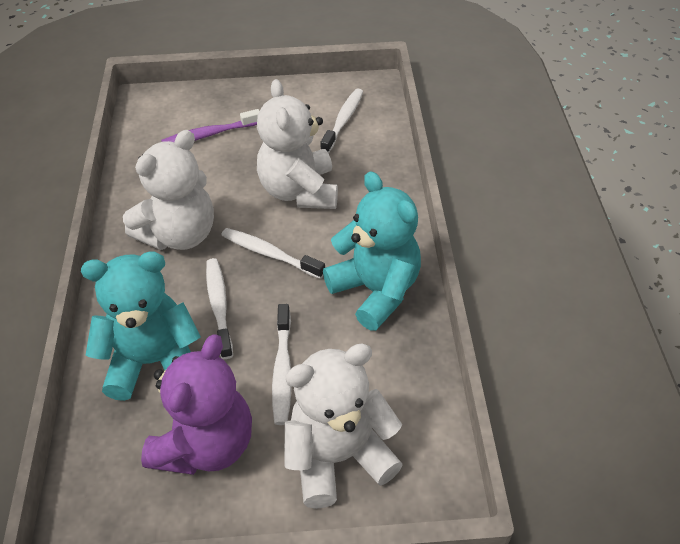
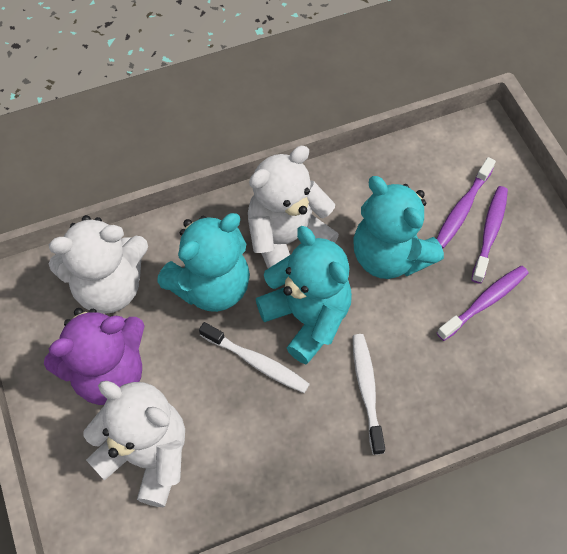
purple toothbrush: 1 -> 3
turquoise teddy bear: 2 -> 3
white toothbrush: 4 -> 2

